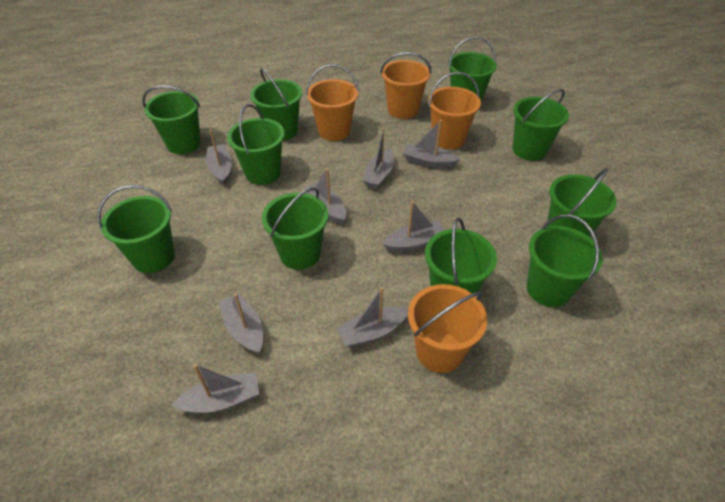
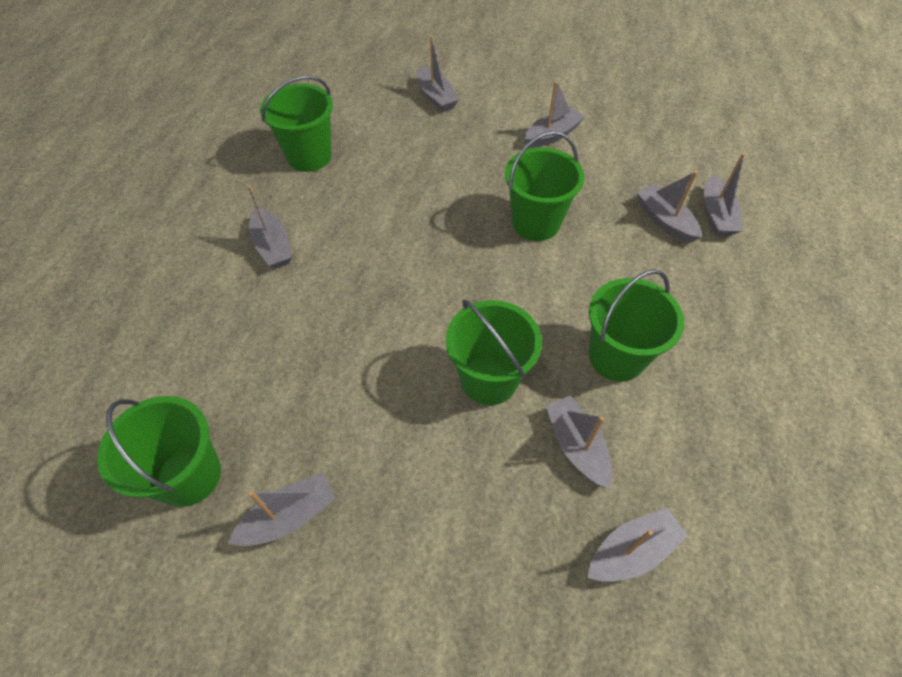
green bucket: 10 -> 5
orange bucket: 4 -> 0

